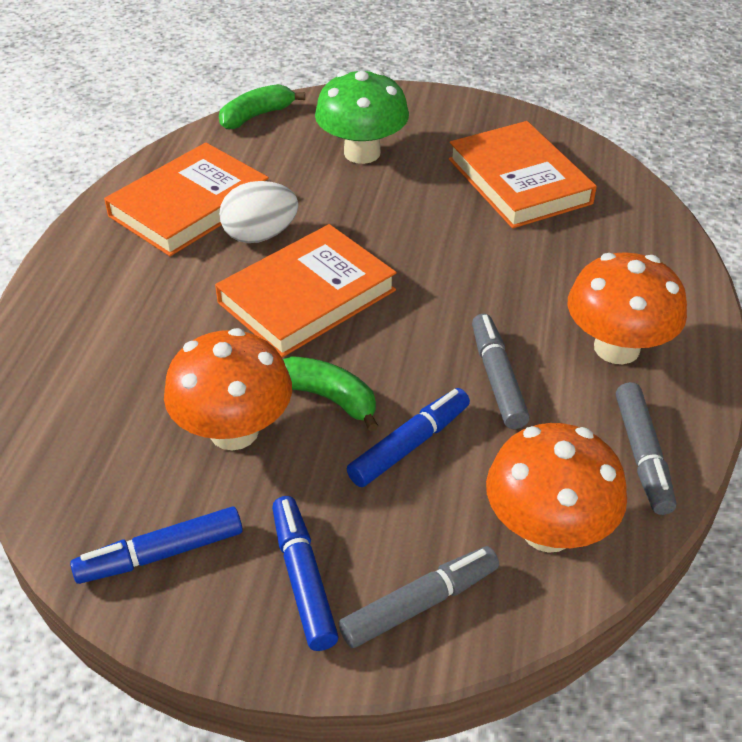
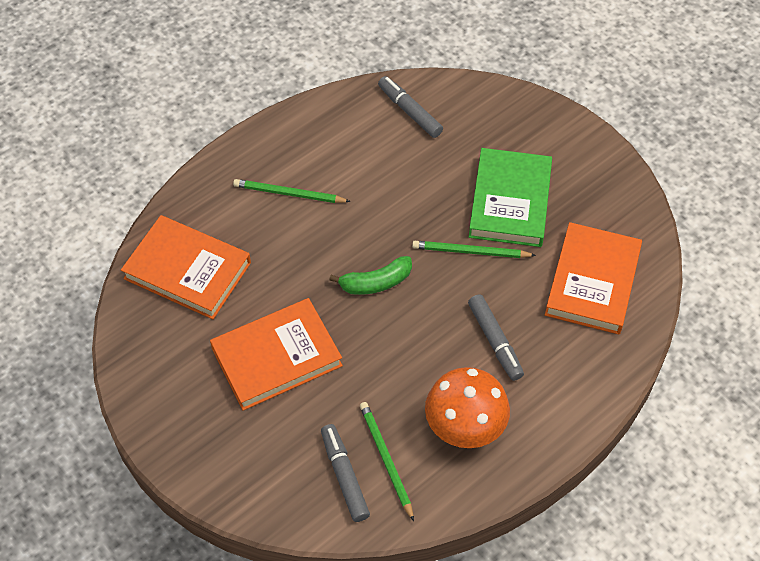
blue marker: 3 -> 0
green banana: 2 -> 1
green book: 0 -> 1
green mushroom: 1 -> 0
green pencil: 0 -> 3
orange mushroom: 3 -> 1
white egg: 1 -> 0

